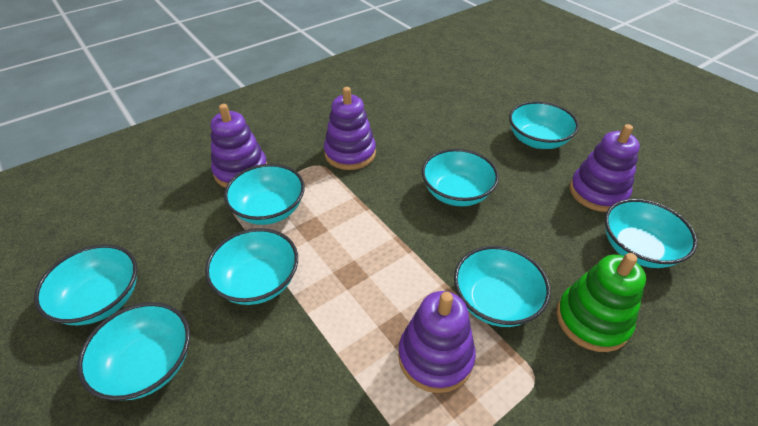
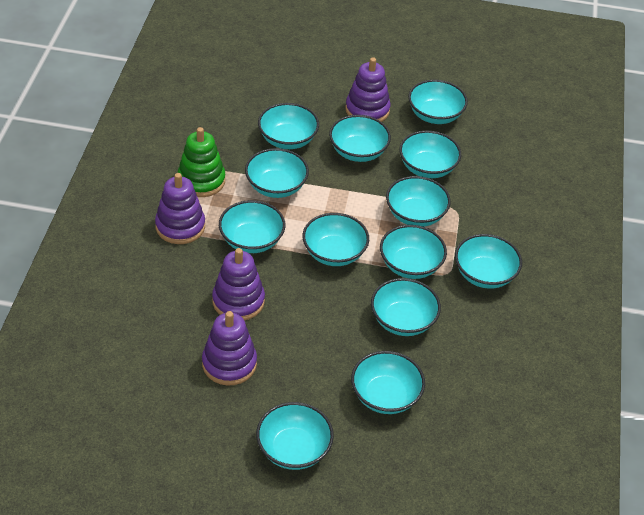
turquoise bowl: 8 -> 13

